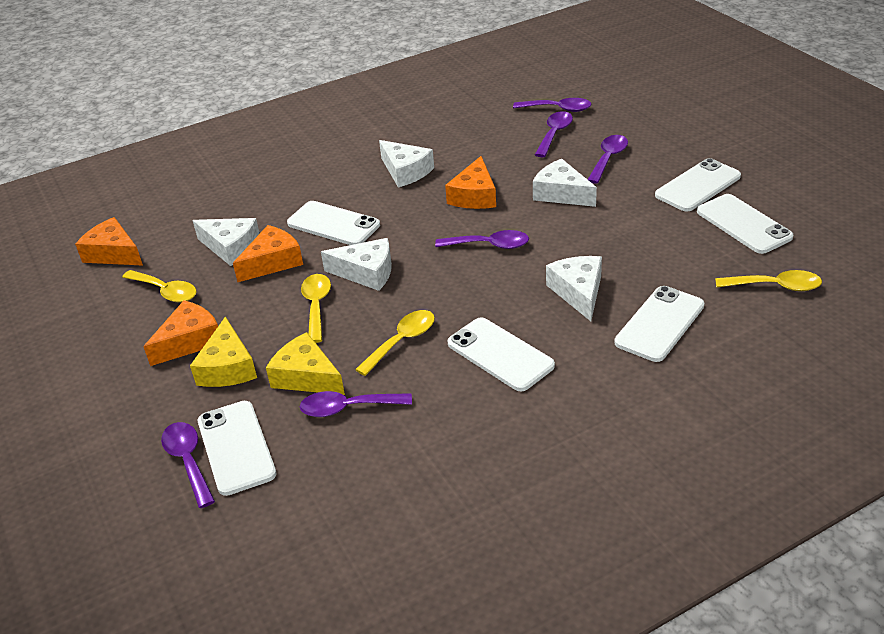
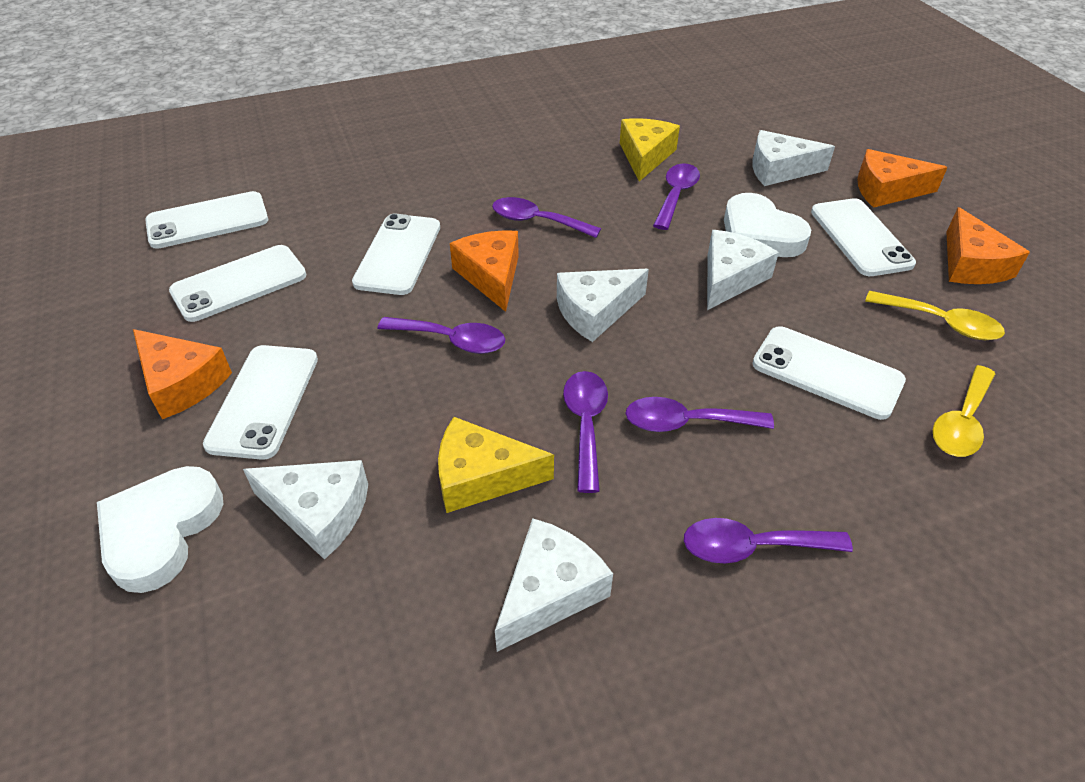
white heart: 0 -> 2
yellow spoon: 4 -> 2

